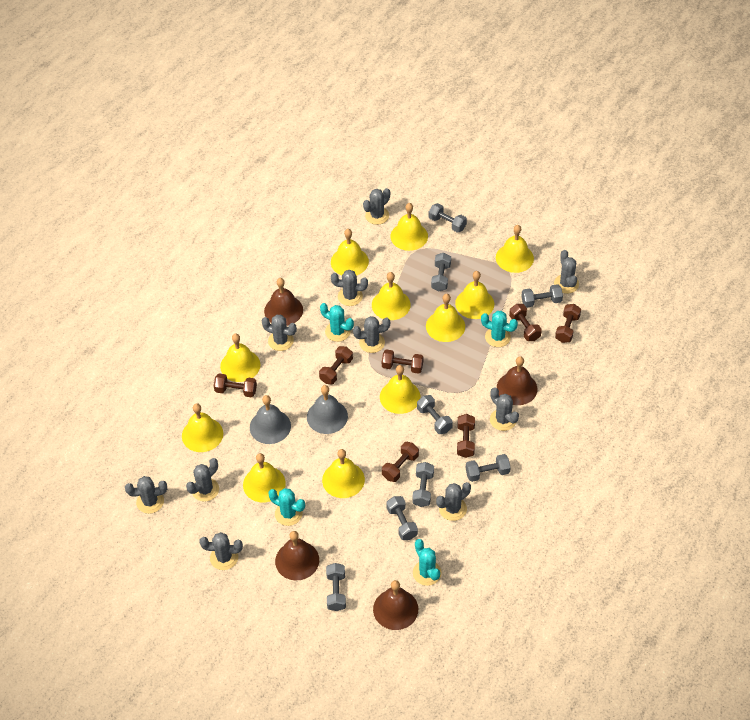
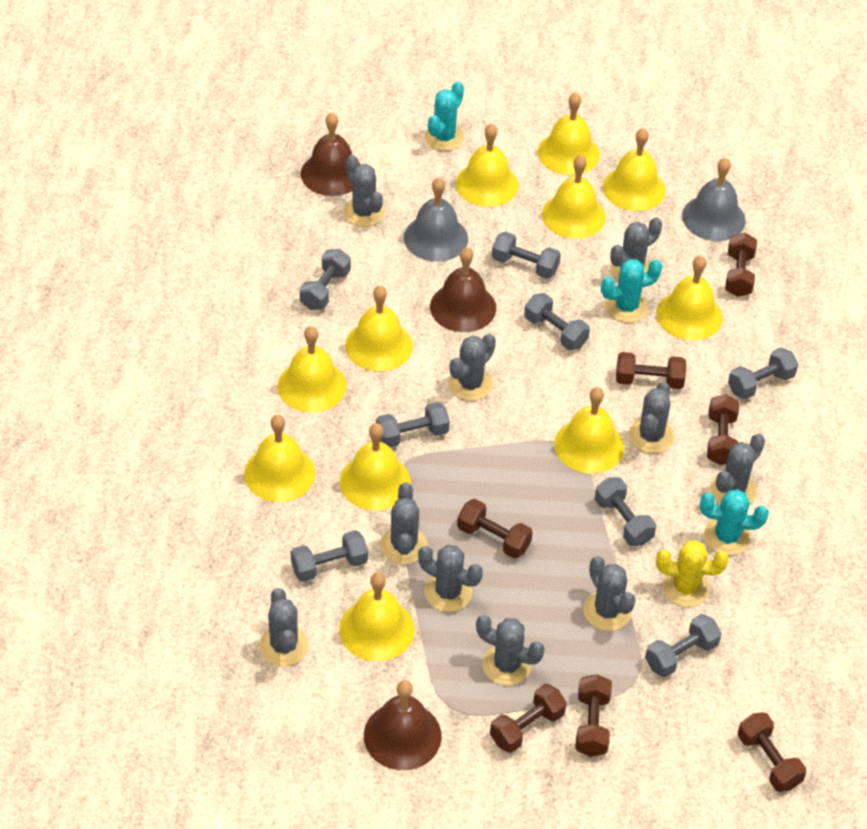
brown bell: 4 -> 3
turquoise cactus: 4 -> 3
yellow cactus: 0 -> 1

